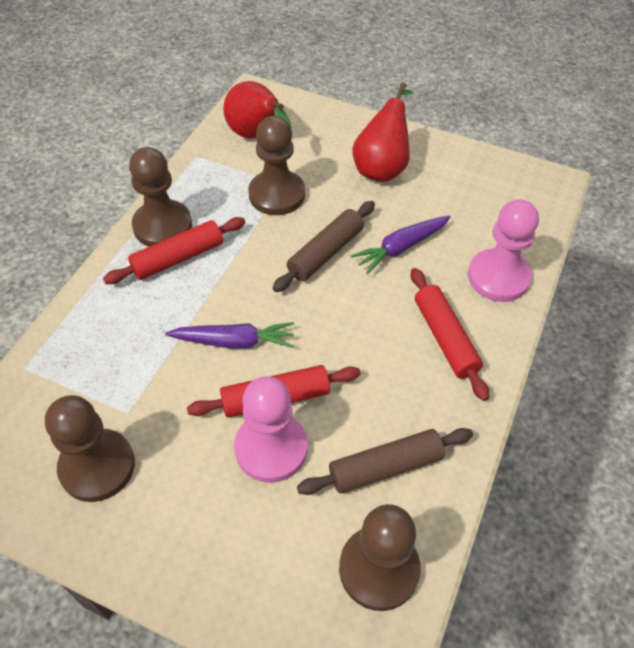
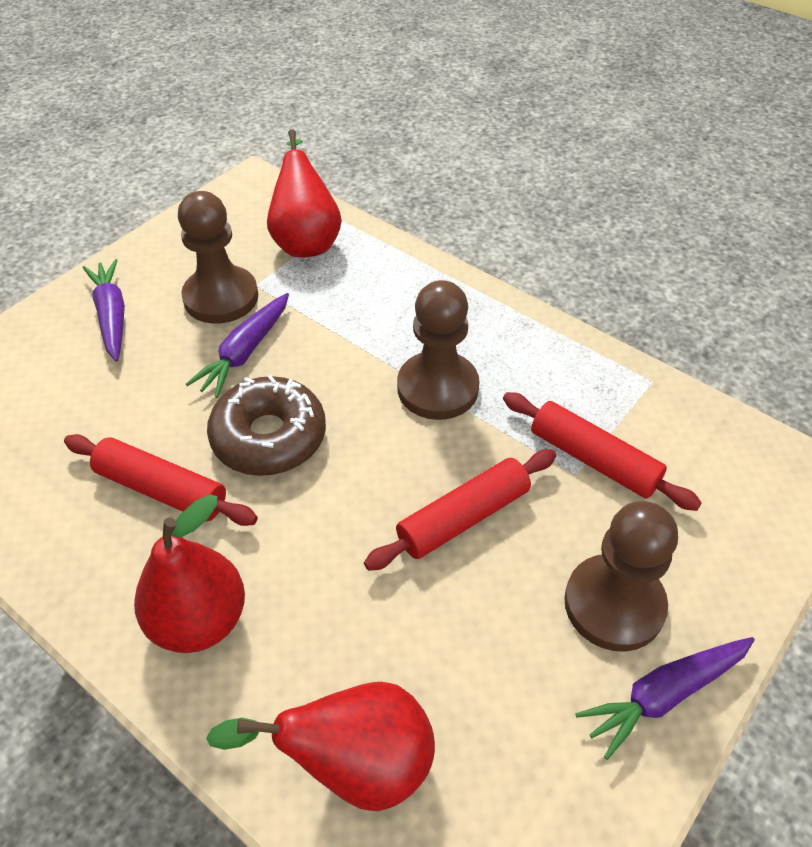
brown donut: 0 -> 1
brown pawn: 4 -> 3
brown rolling pin: 2 -> 0
pink pawn: 2 -> 0
purple carrot: 2 -> 3
red pear: 2 -> 3

